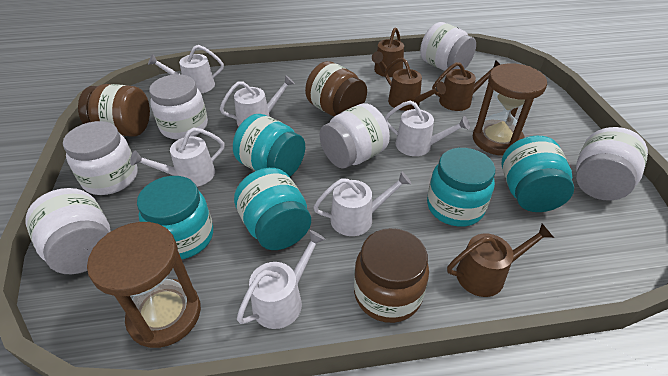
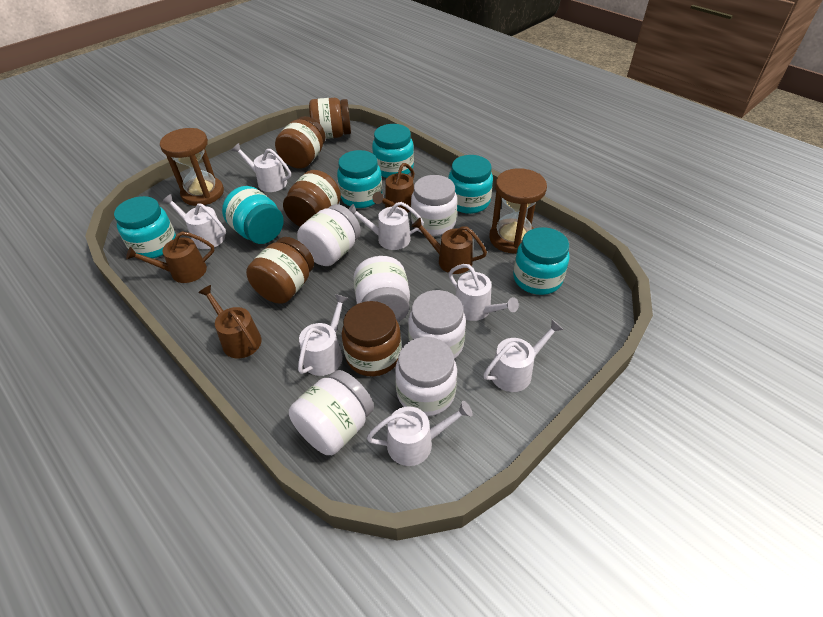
brown jar: 3 -> 5
turquoise jar: 5 -> 6
white watering can: 6 -> 7

